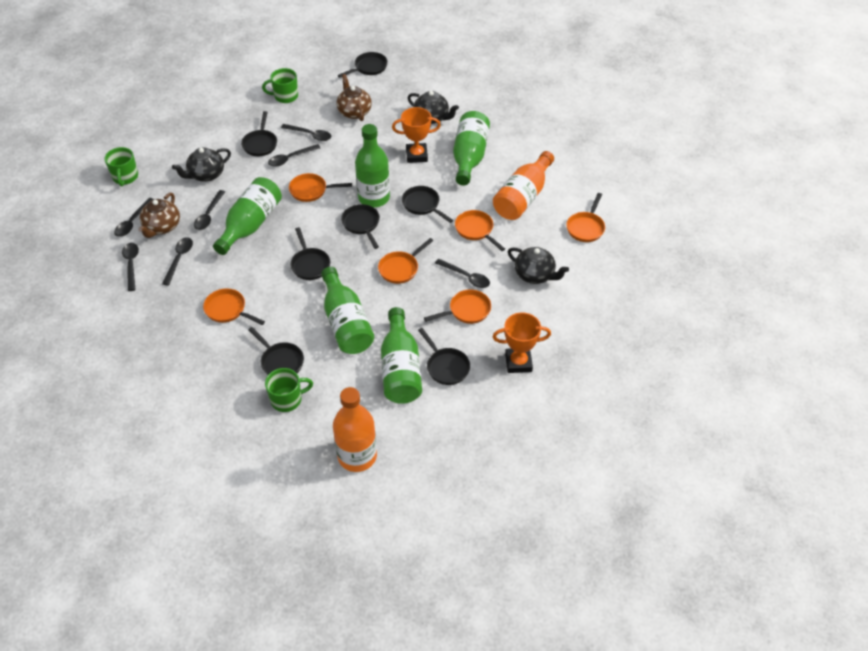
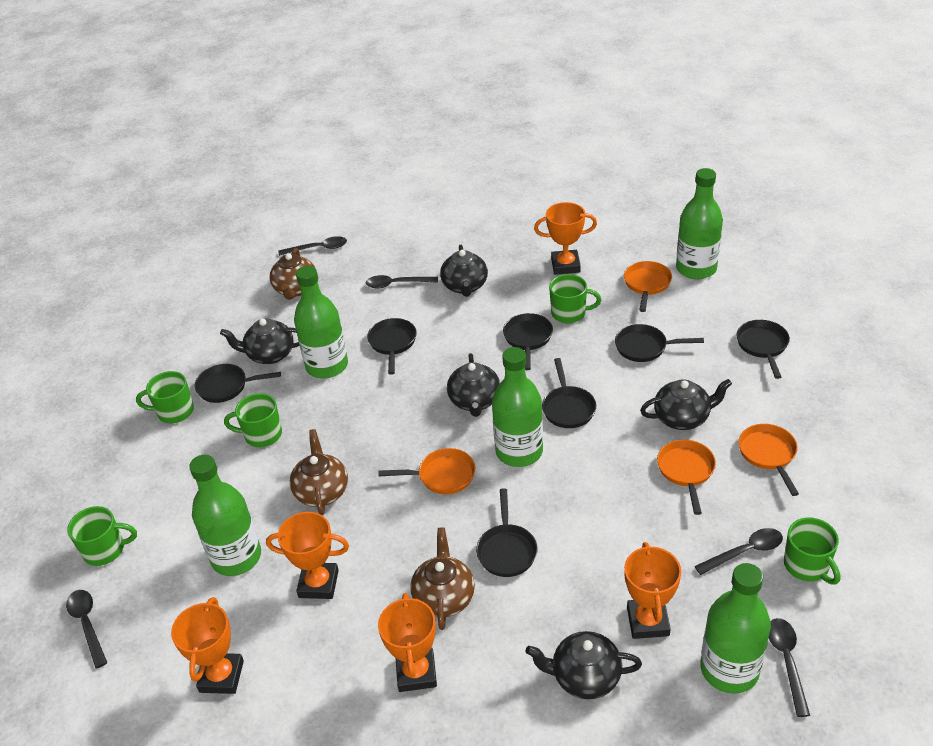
black spoon: 7 -> 5
black teapot: 3 -> 5
brown teapot: 2 -> 3
green mug: 3 -> 5
orange bottle: 2 -> 0
orange pan: 6 -> 4
orange trophy: 2 -> 5

